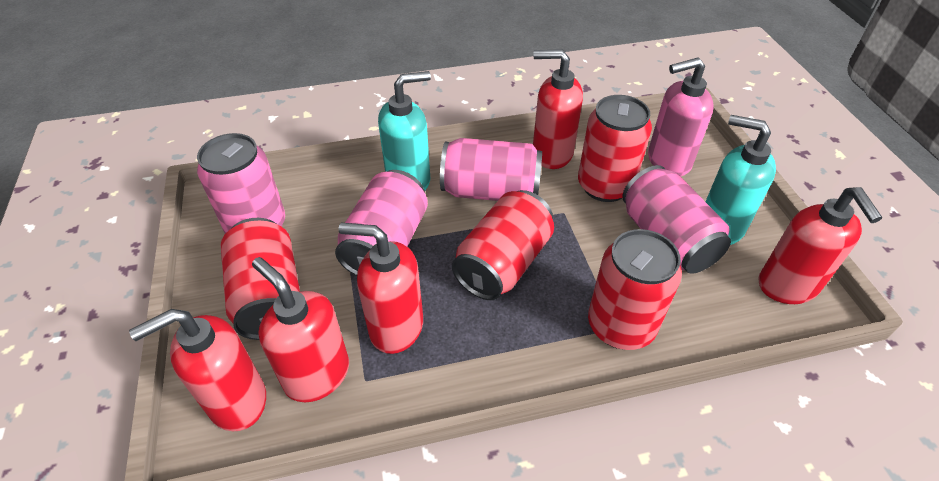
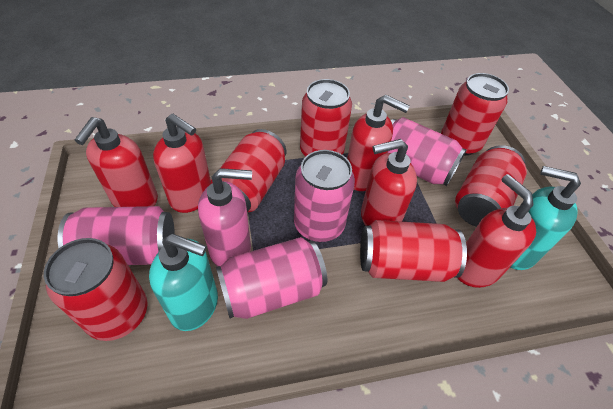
red can: 4 -> 6

